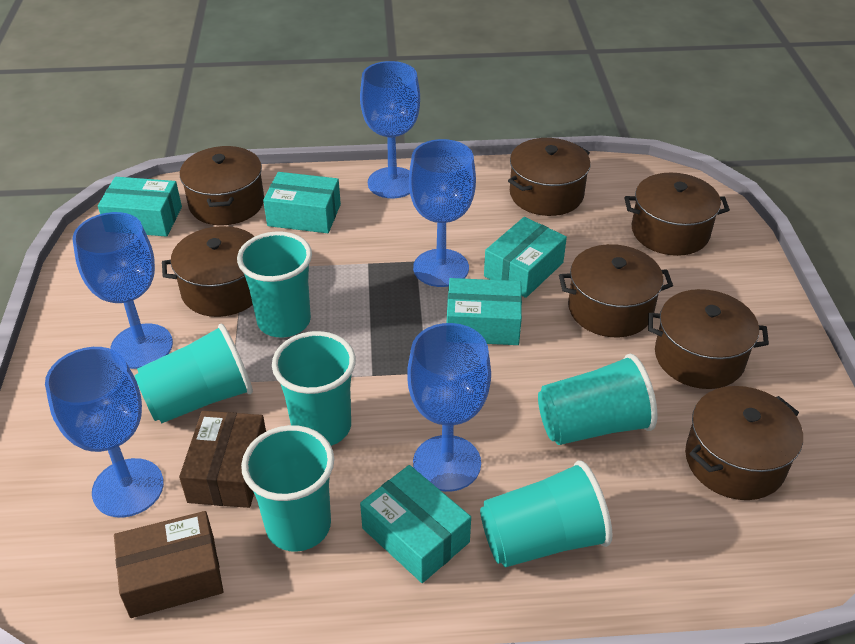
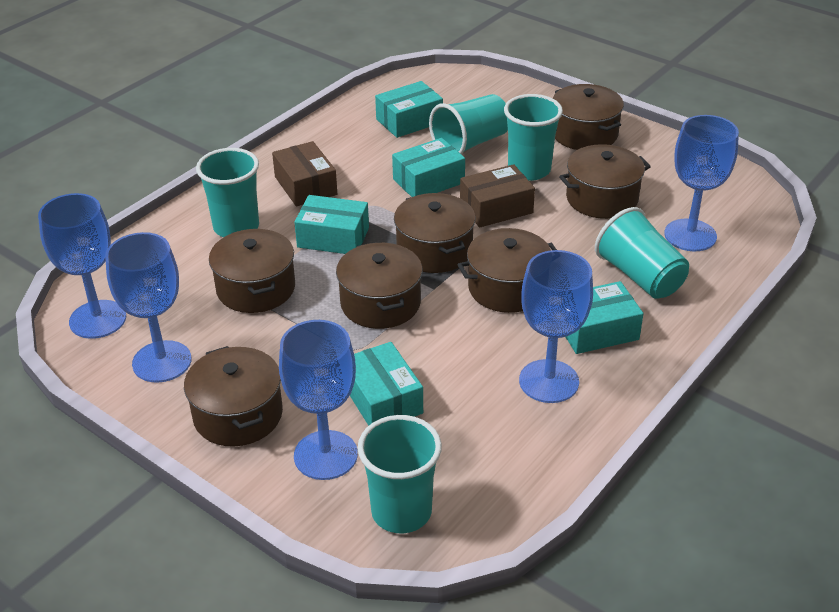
turquoise cup: 6 -> 5

